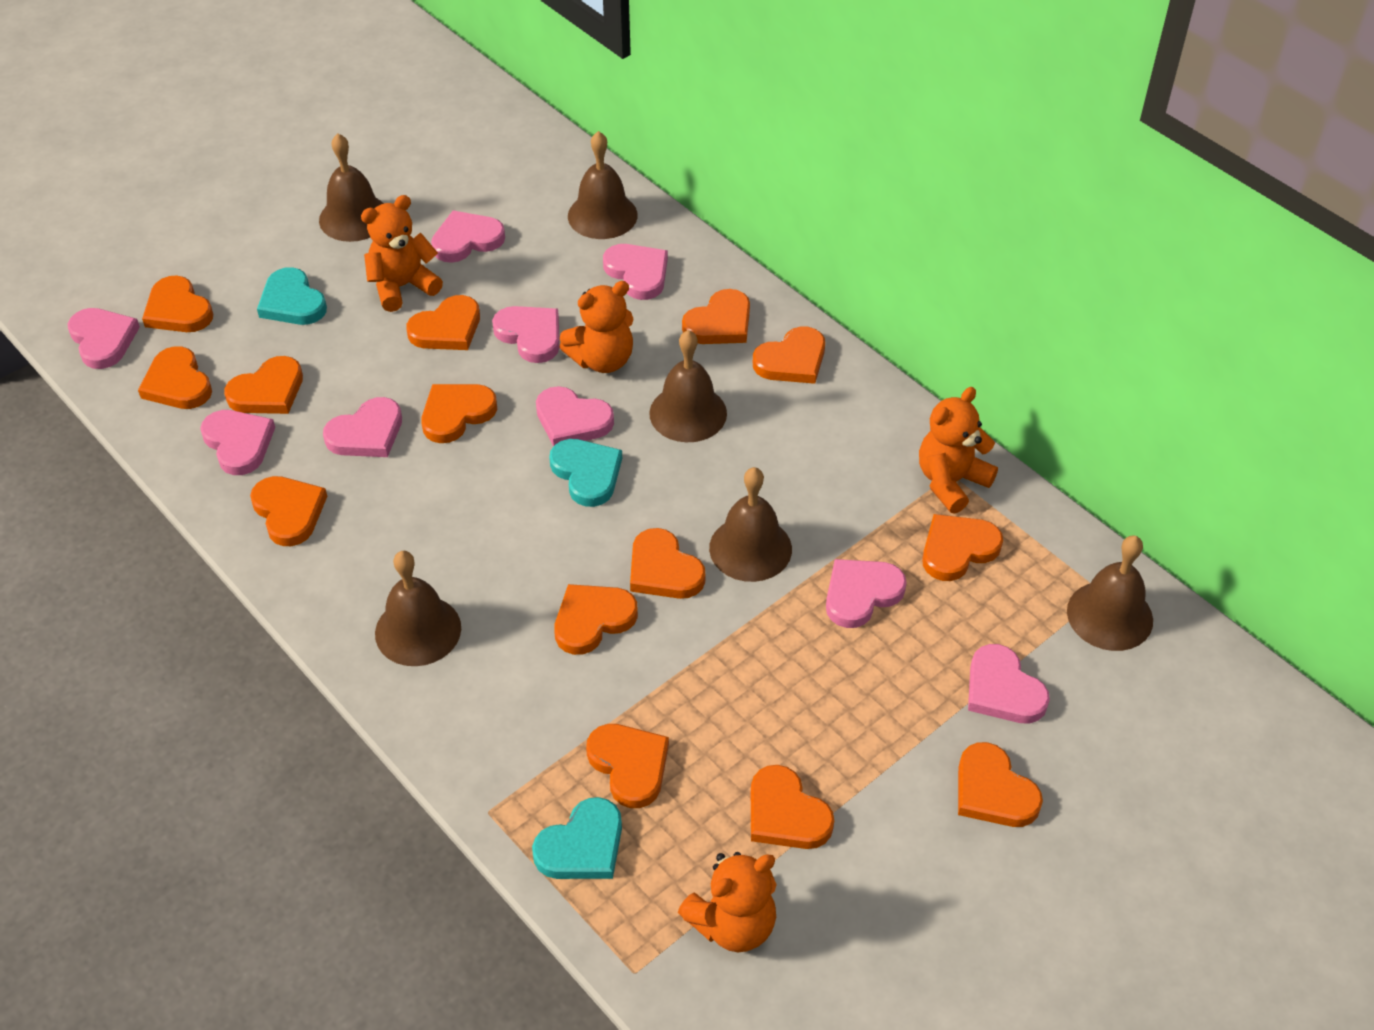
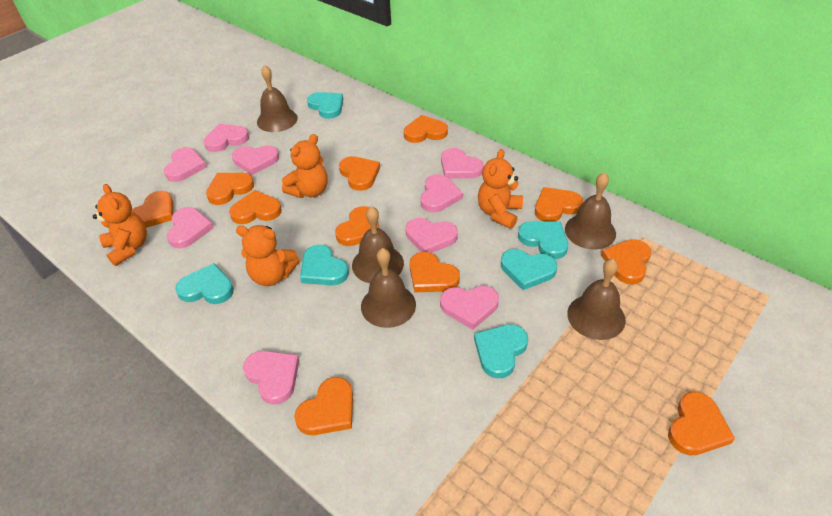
brown bell: 6 -> 5
orange heart: 14 -> 11
turquoise heart: 3 -> 6

